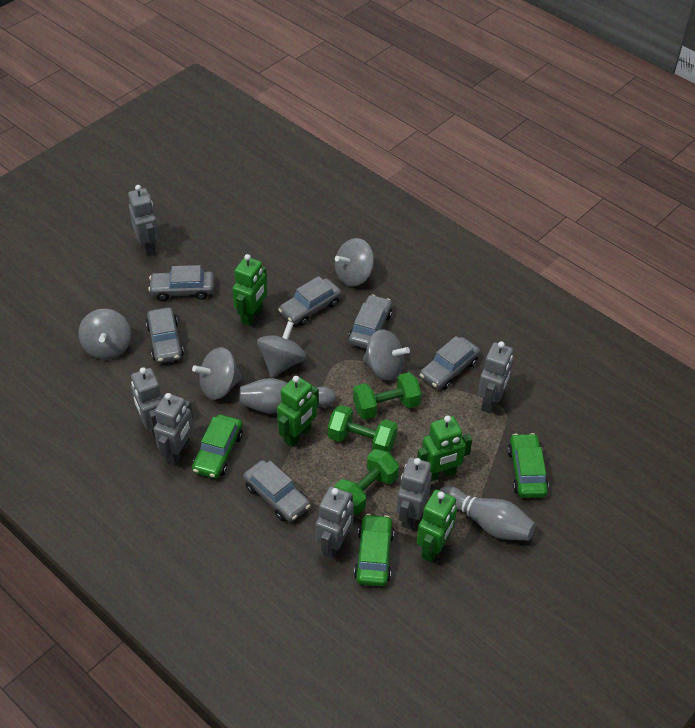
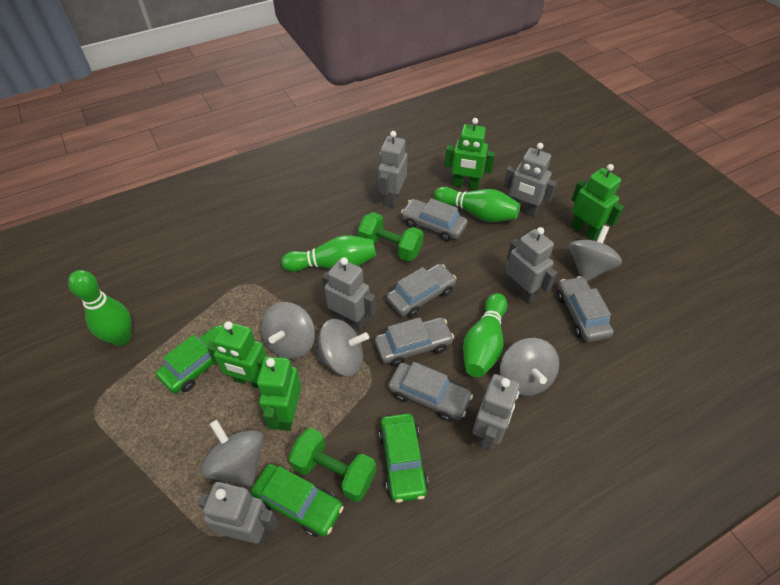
green bowling pin: 0 -> 4
green dumbbell: 3 -> 2
grey bowling pin: 2 -> 0
grey car: 6 -> 5

